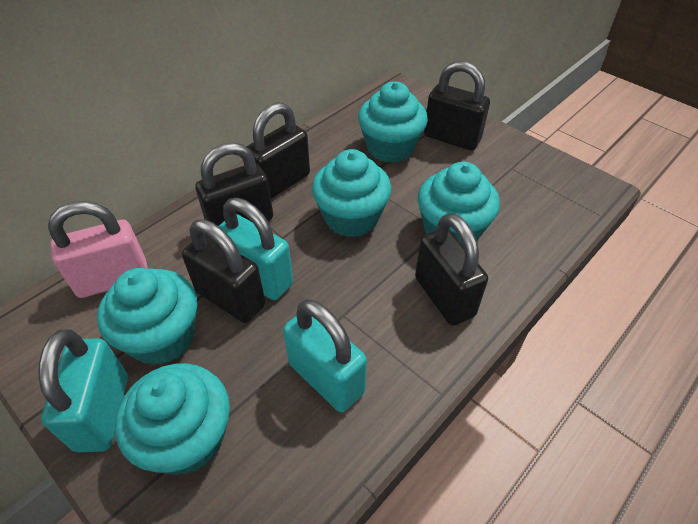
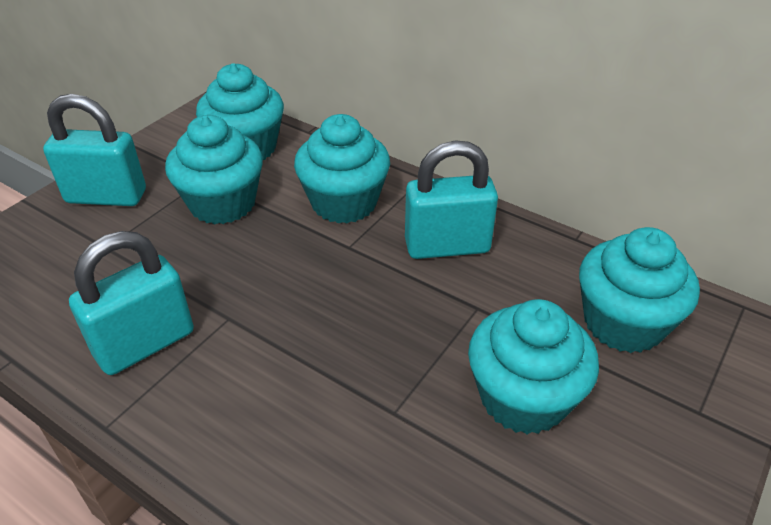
black padlock: 5 -> 0
pink padlock: 1 -> 0

